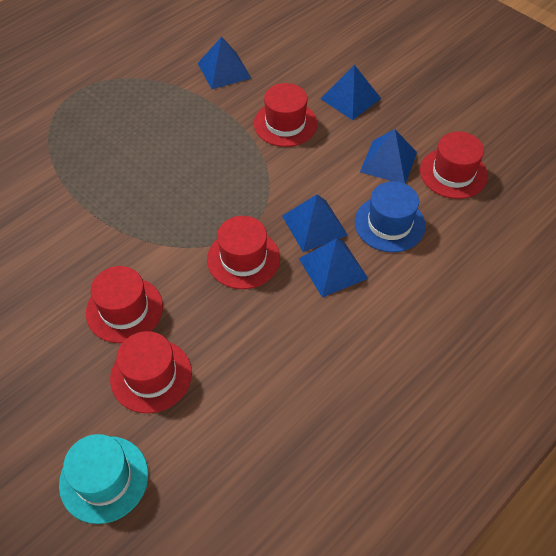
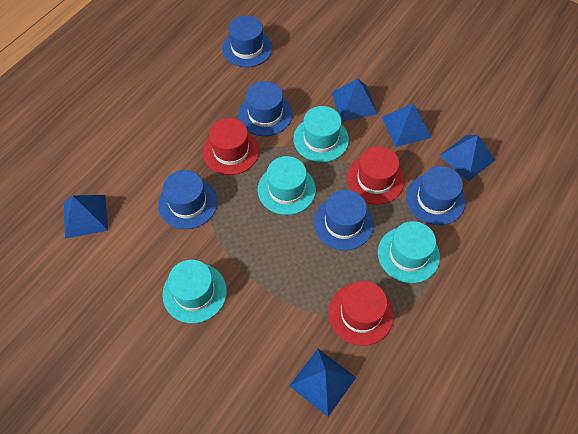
blue hat: 1 -> 5
red hat: 5 -> 3
turquoise hat: 1 -> 4

